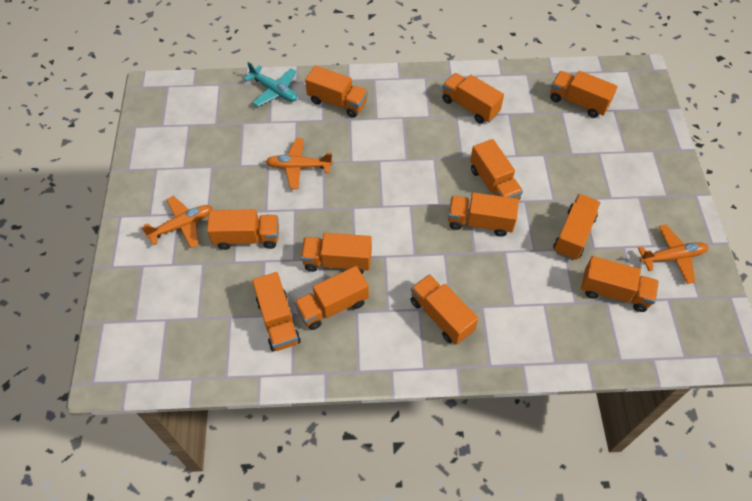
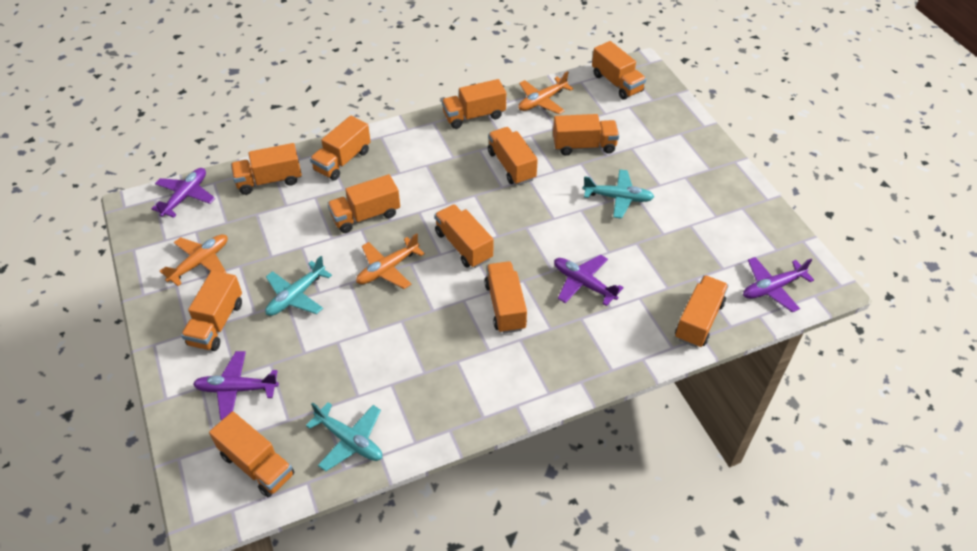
purple plane: 0 -> 4
turquoise plane: 1 -> 3

